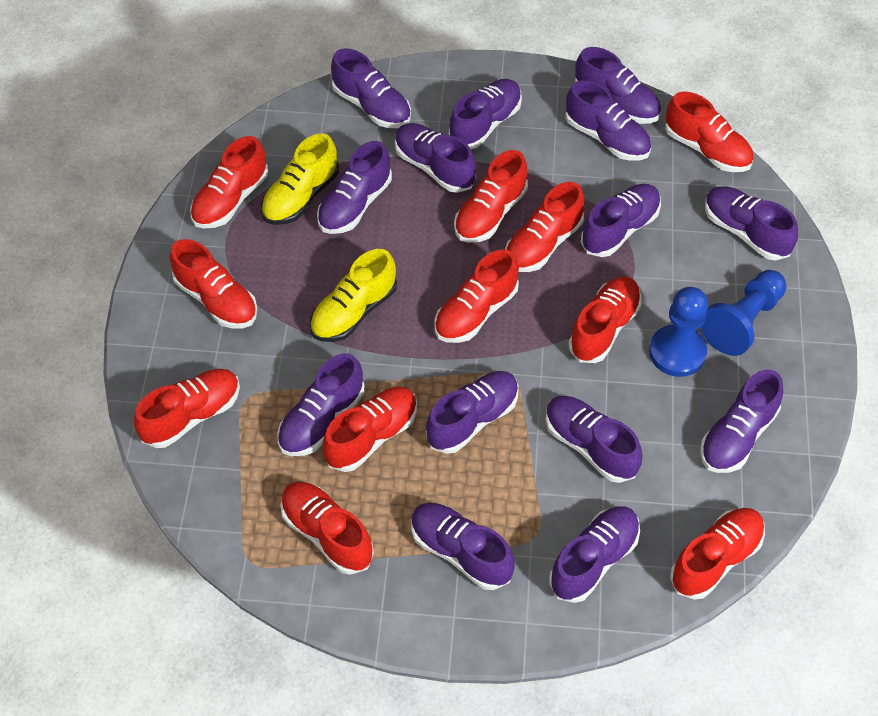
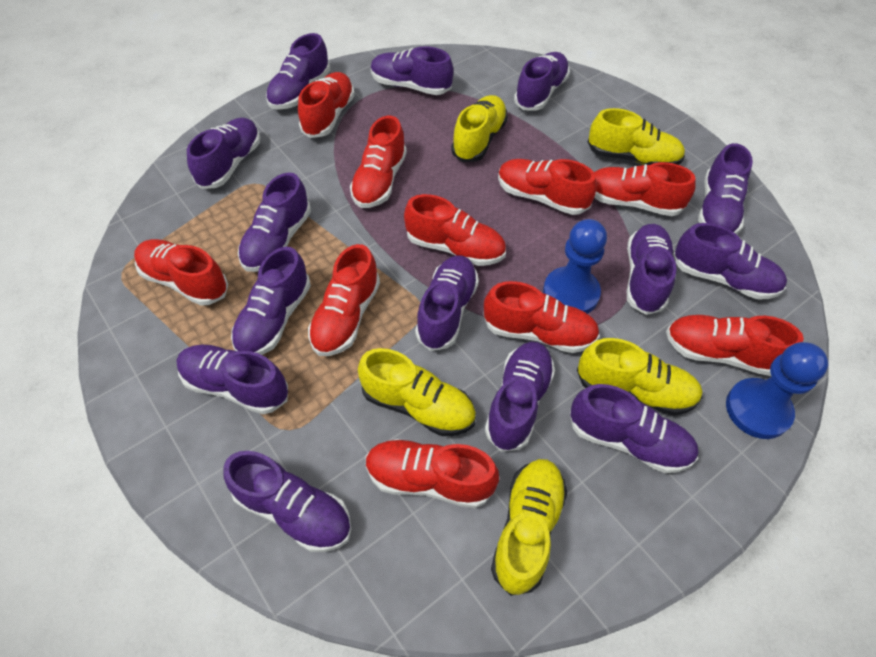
red shoe: 11 -> 10
yellow shoe: 2 -> 5

